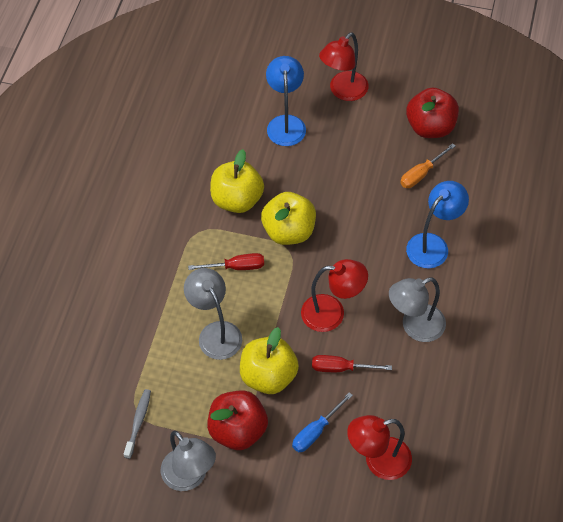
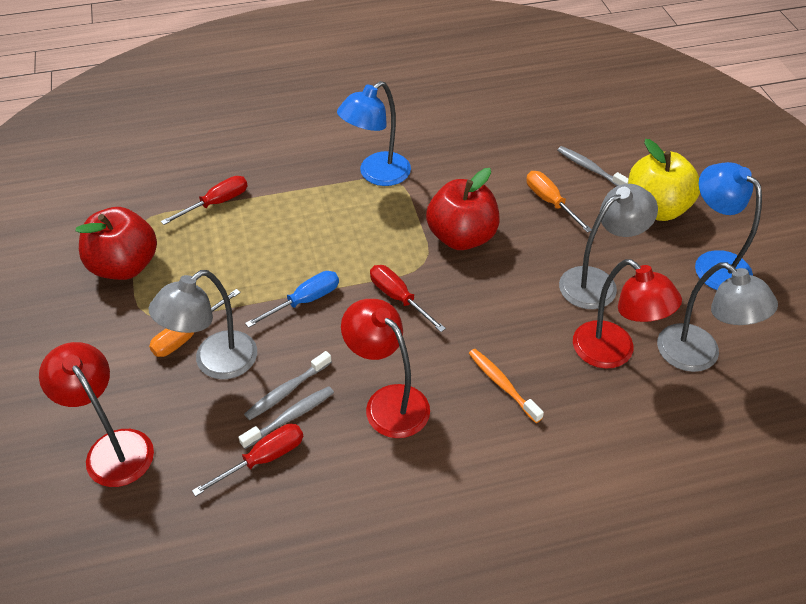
grey toothbrush: 1 -> 3
orange screwdriver: 1 -> 2
orange toothbrush: 0 -> 1
red screwdriver: 2 -> 3
yellow apple: 3 -> 1

